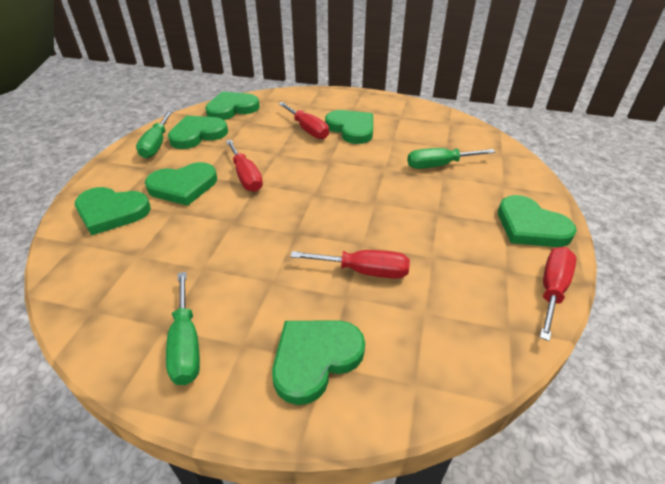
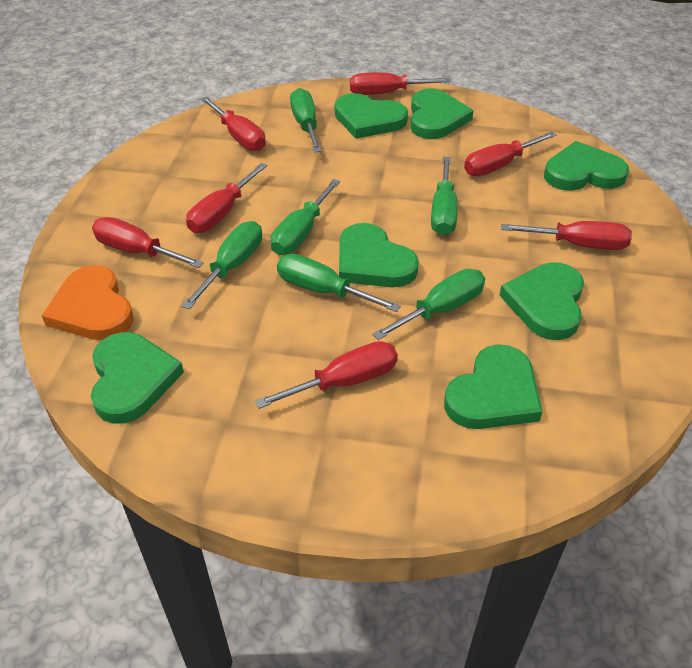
green screwdriver: 3 -> 6
orange heart: 0 -> 1
red screwdriver: 4 -> 7

